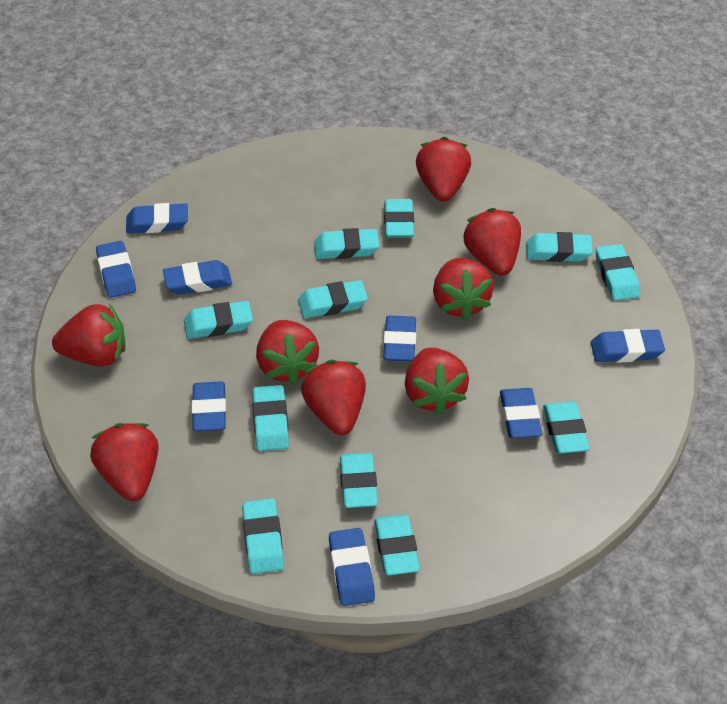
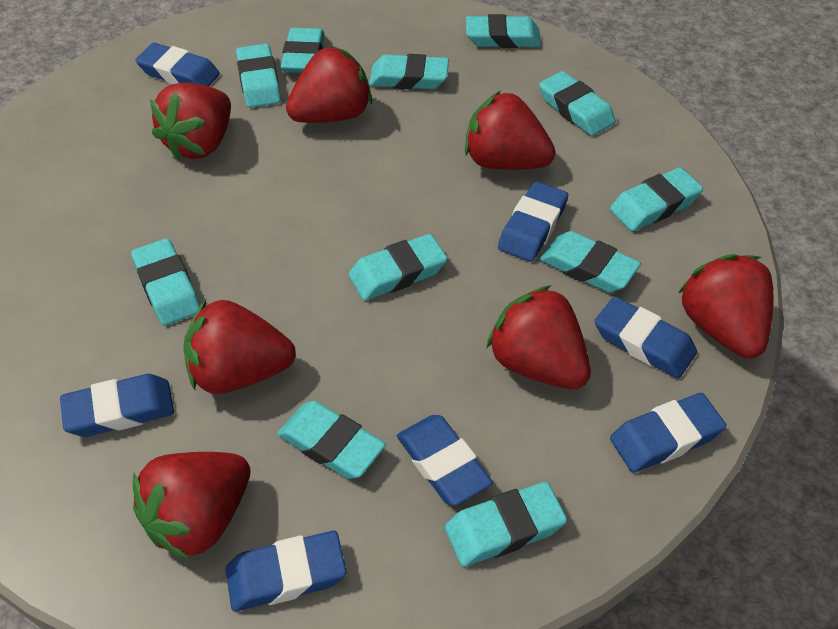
blue eraser: 8 -> 7
red strawberry: 8 -> 7

